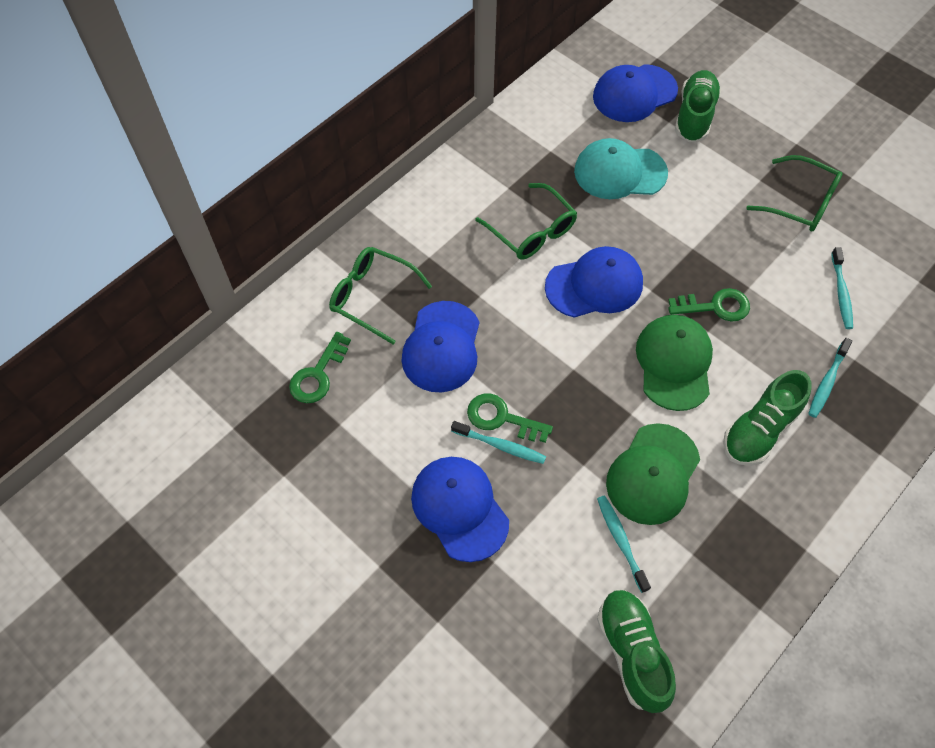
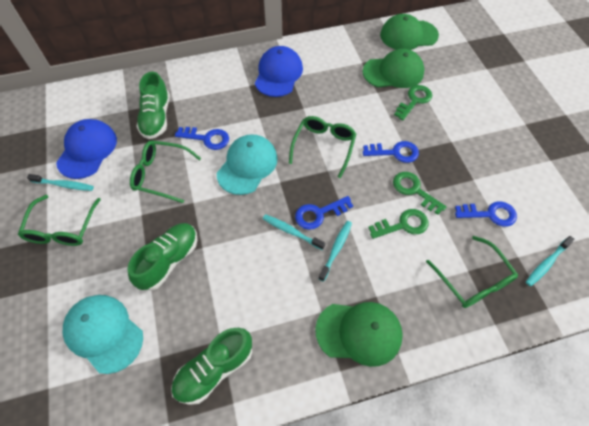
blue cap: 4 -> 2
blue key: 0 -> 4
green cap: 2 -> 3
green glasses: 3 -> 4
turquoise cap: 1 -> 2

